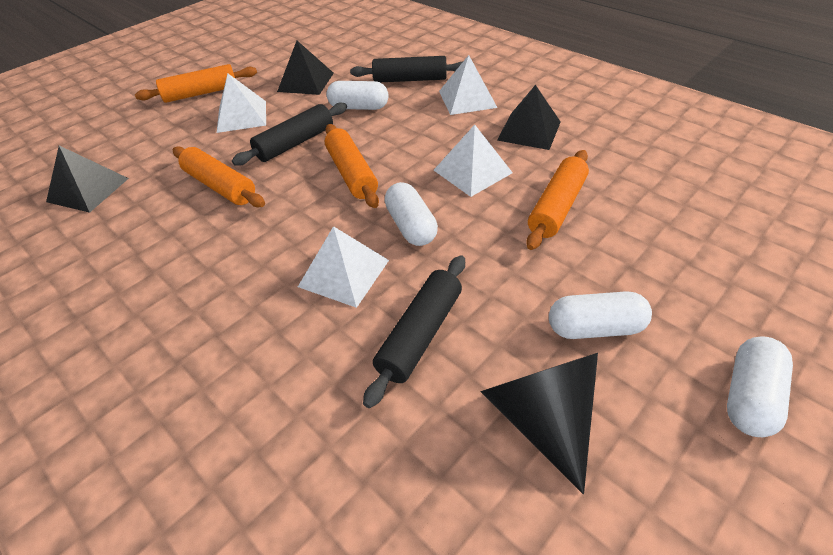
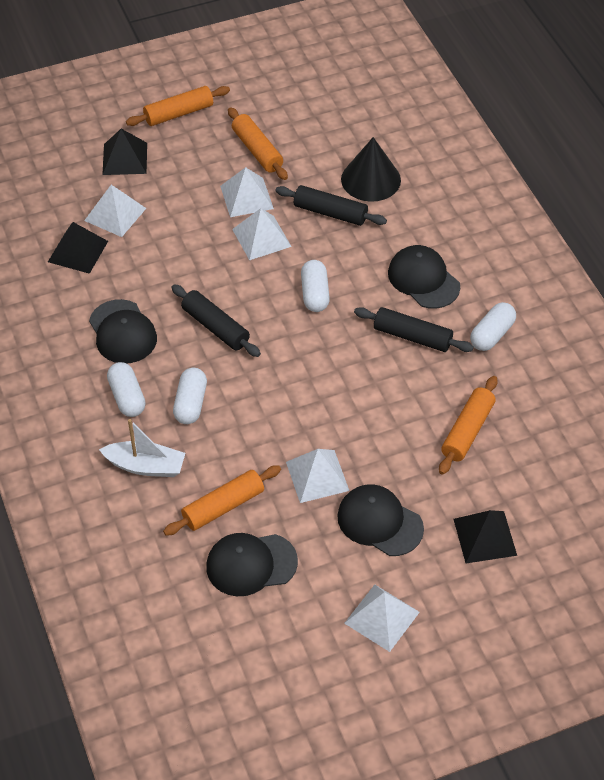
black cap: 0 -> 4
white boat: 0 -> 1
white pyramid: 4 -> 5

